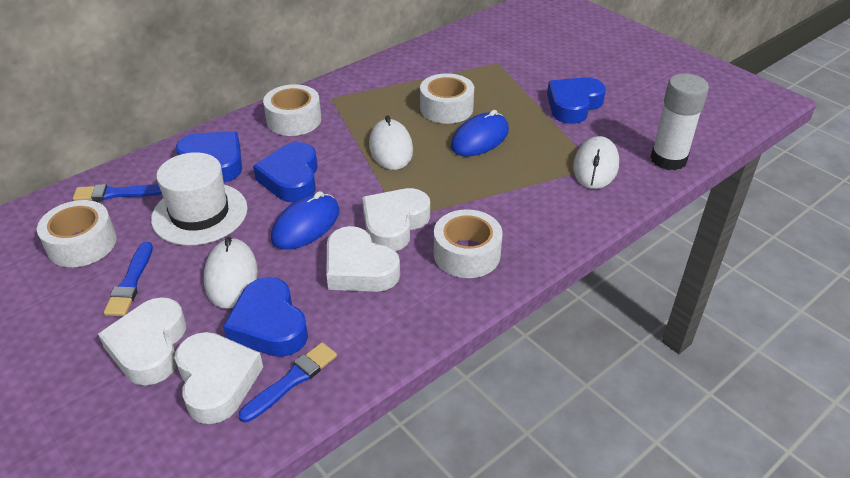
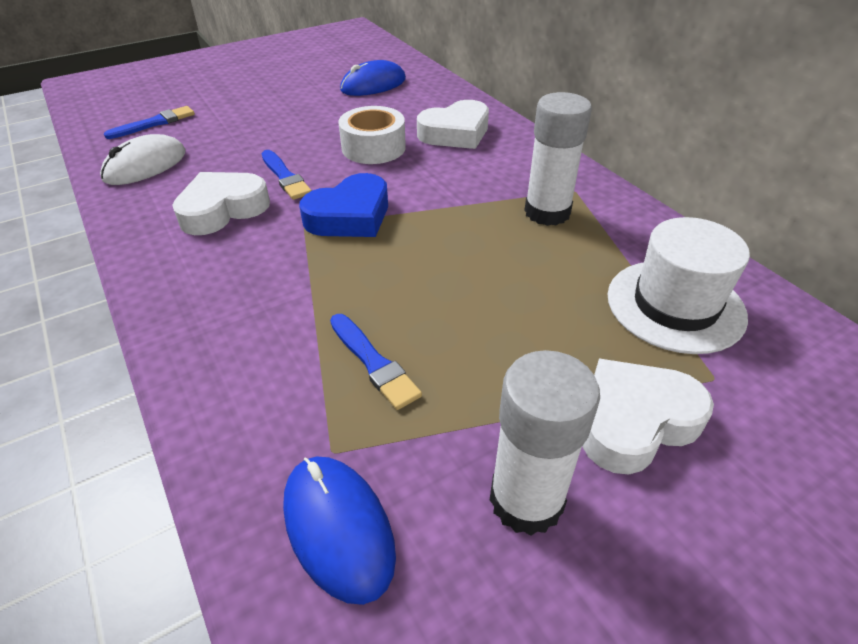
blue heart: 4 -> 1
white glue stick: 1 -> 2
white heart: 4 -> 3
white mouse: 3 -> 1
white tape: 4 -> 1

